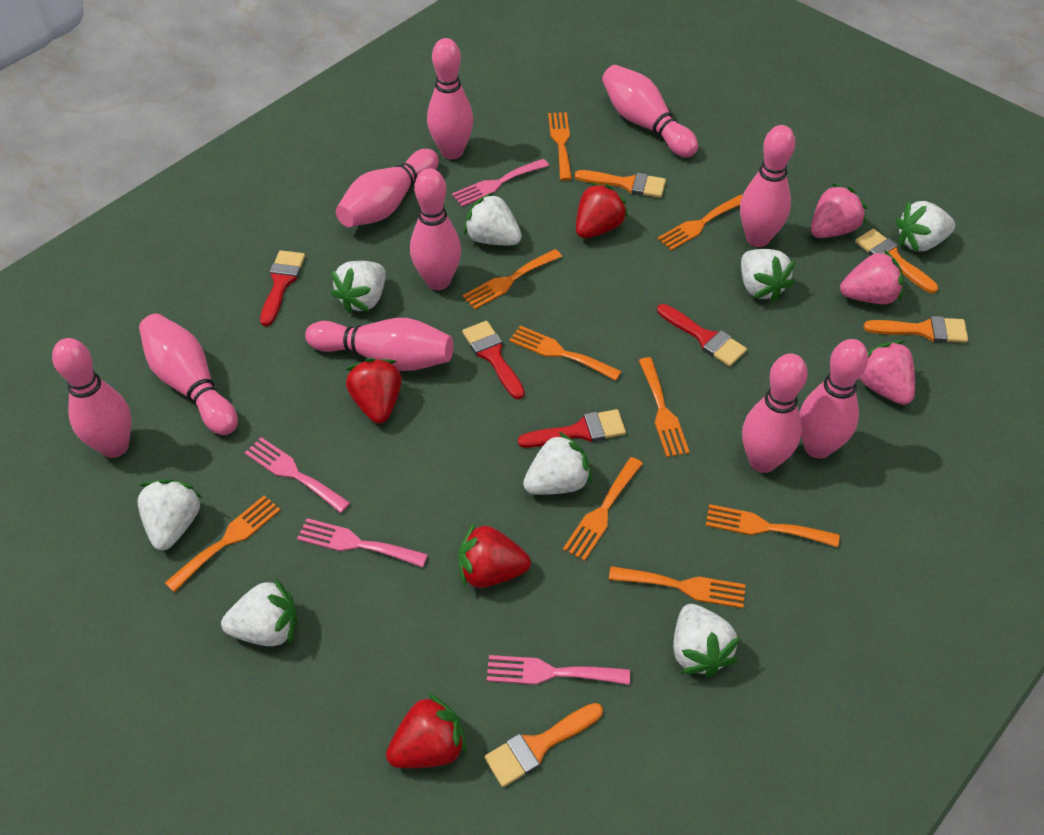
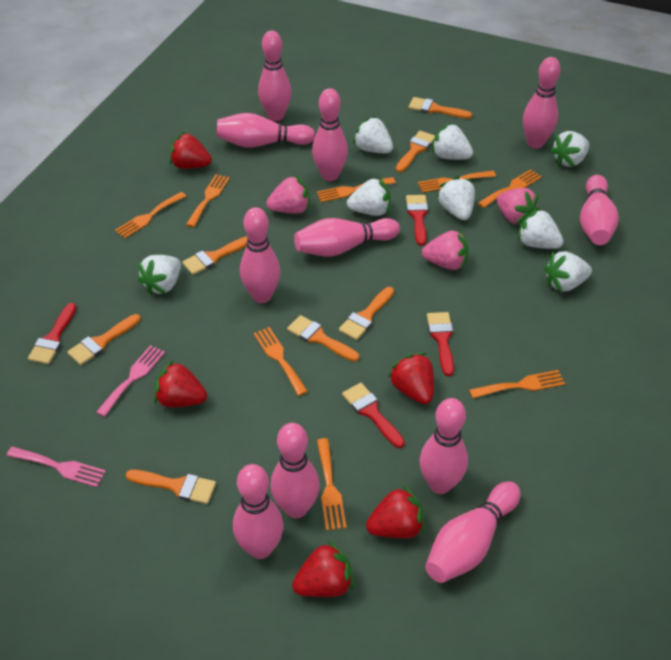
orange brush: 4 -> 7
orange fork: 9 -> 8
pink bowling pin: 10 -> 11
pink fork: 4 -> 2
red strawberry: 4 -> 5

